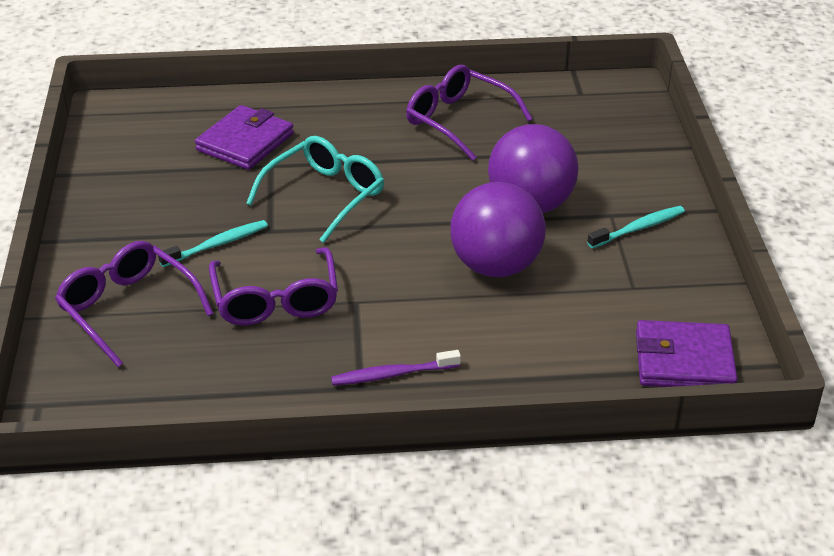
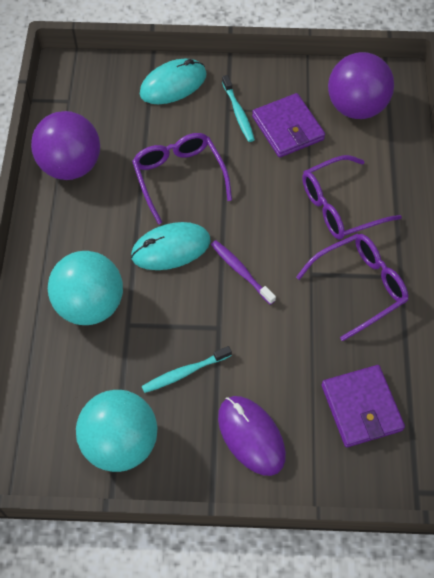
purple mouse: 0 -> 1
turquoise ball: 0 -> 2
turquoise glasses: 1 -> 0
turquoise mouse: 0 -> 2

